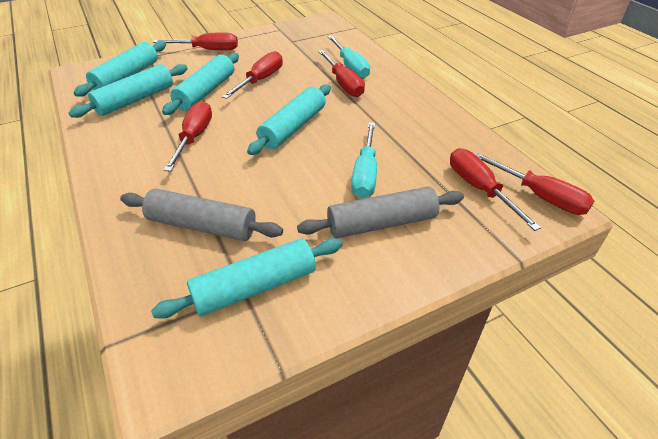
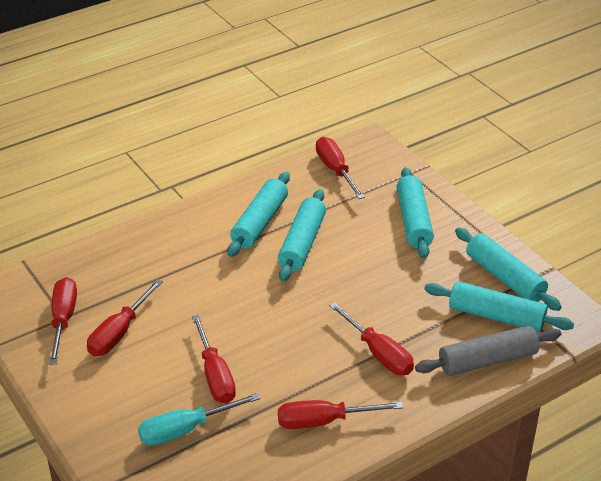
grey rolling pin: 2 -> 1
turquoise screwdriver: 2 -> 1

